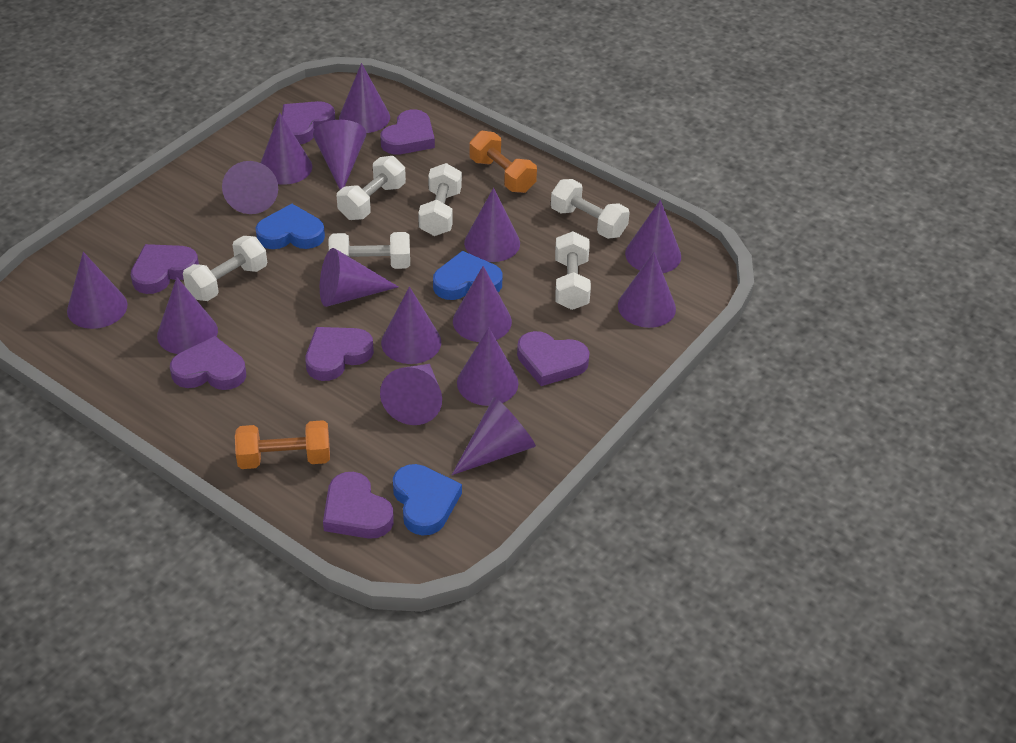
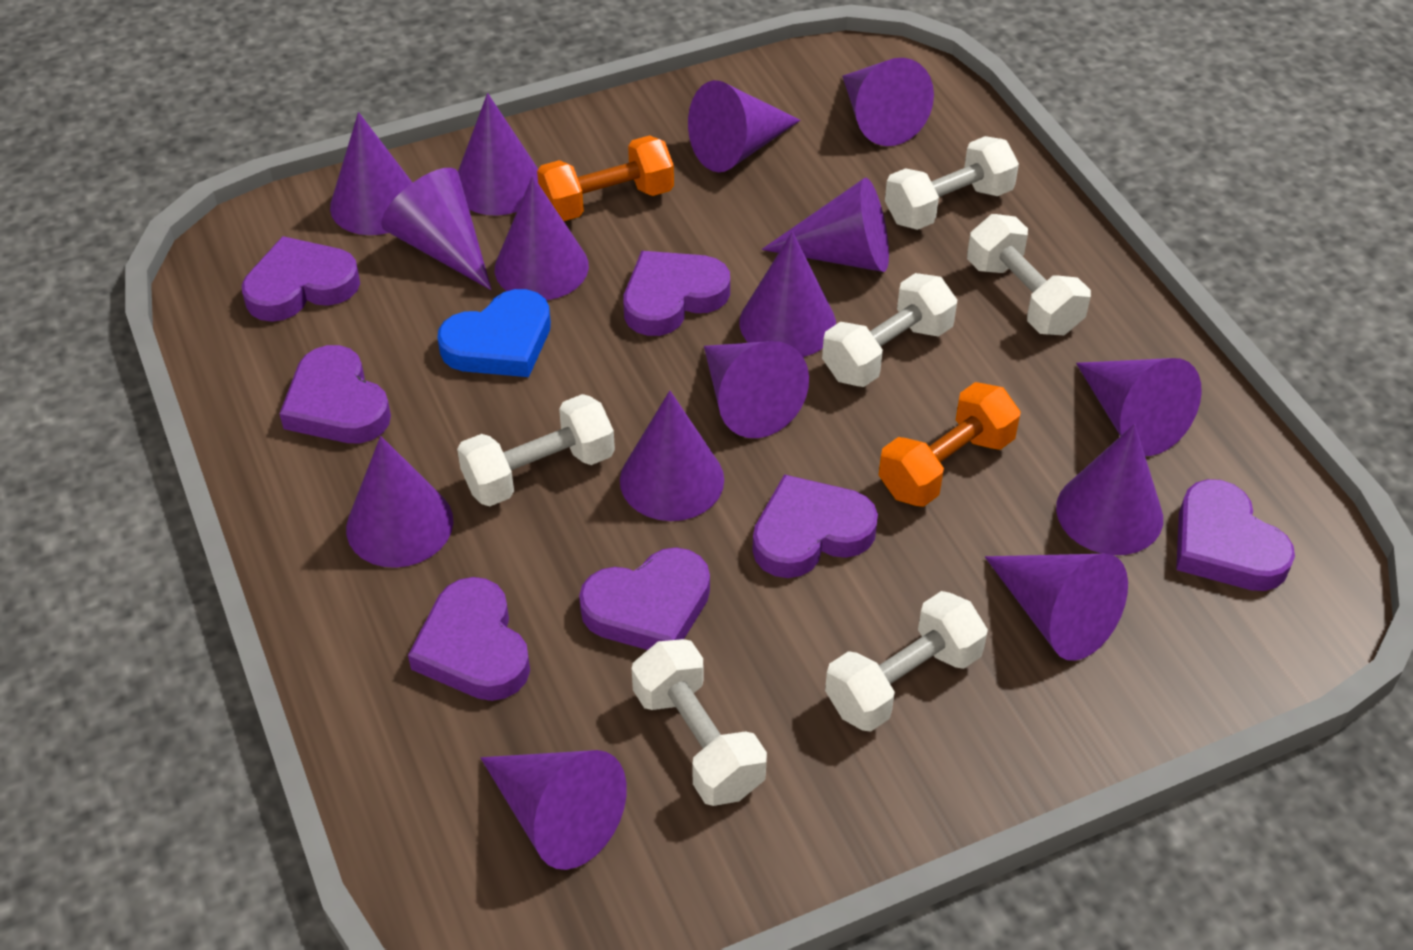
blue heart: 3 -> 1

